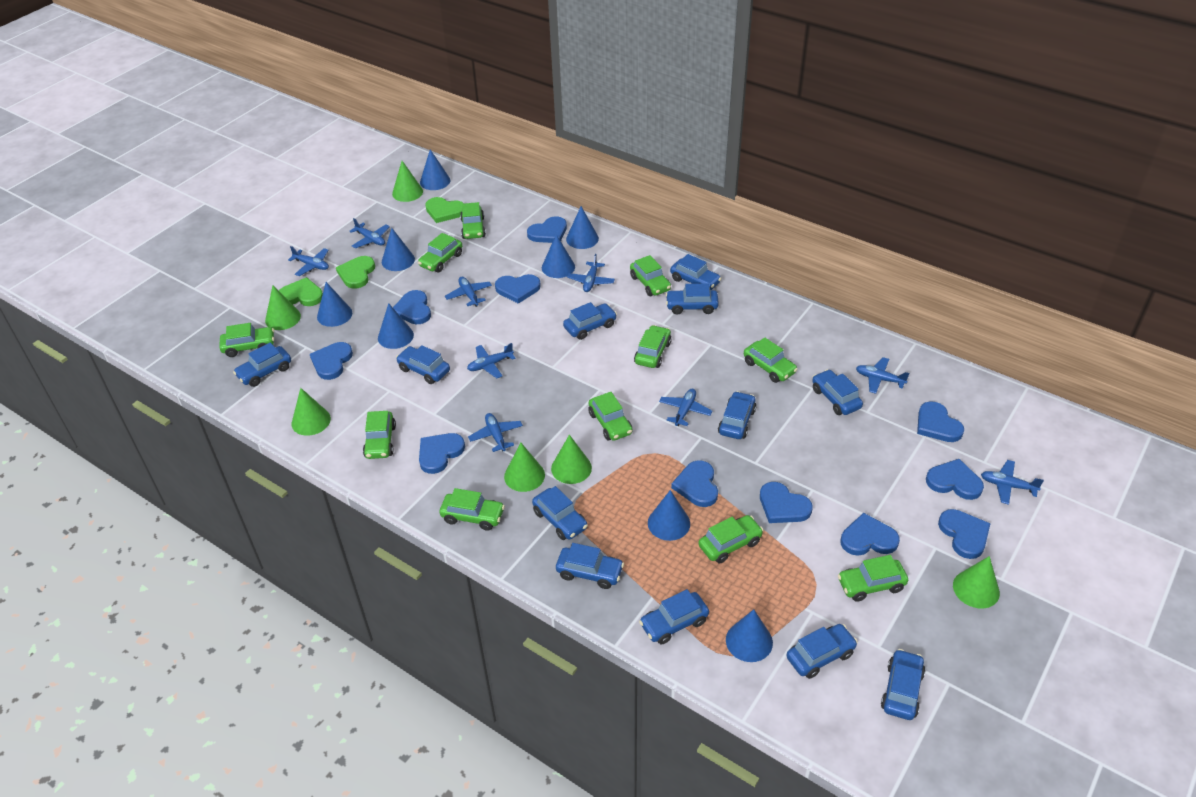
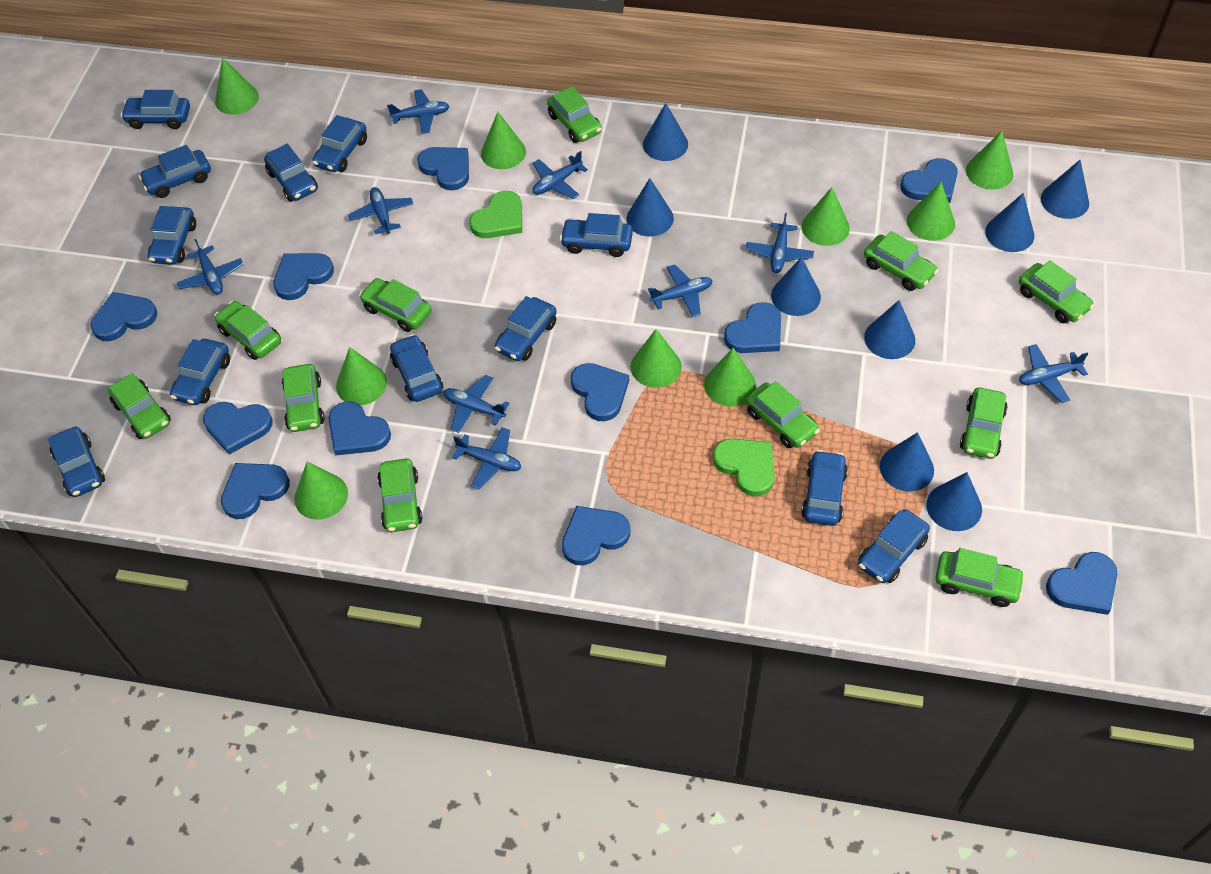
green cone: 6 -> 9
green heart: 3 -> 2

